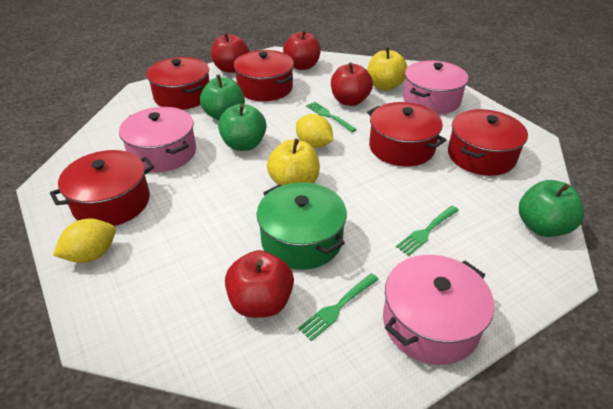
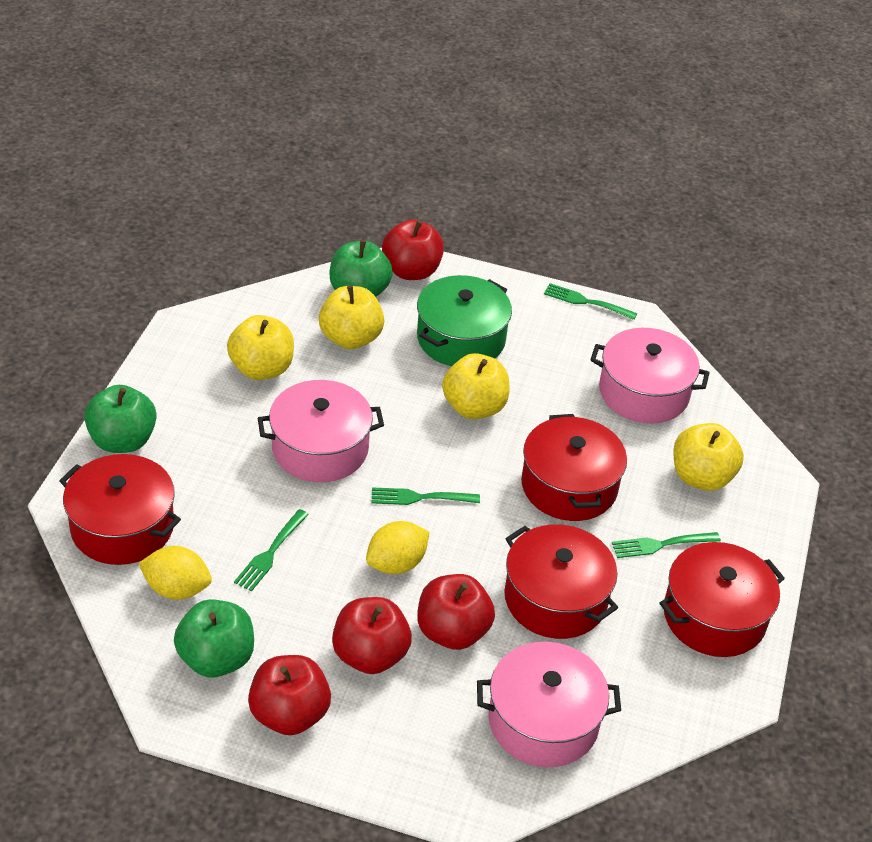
green fork: 3 -> 4
red pot: 5 -> 4
yellow apple: 2 -> 4

